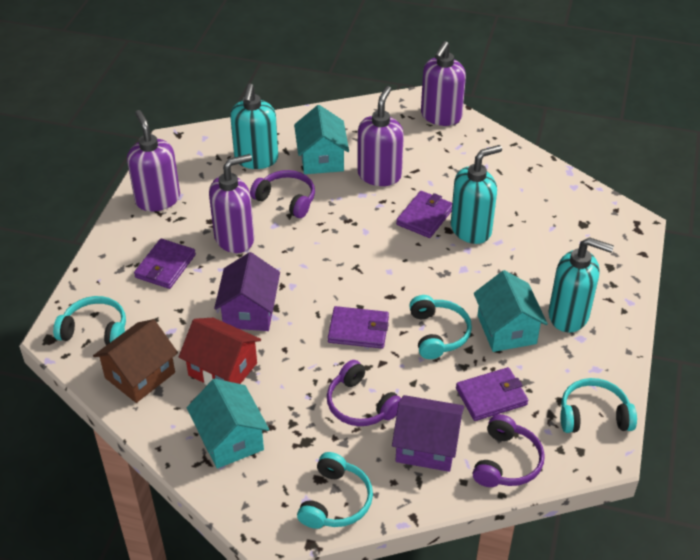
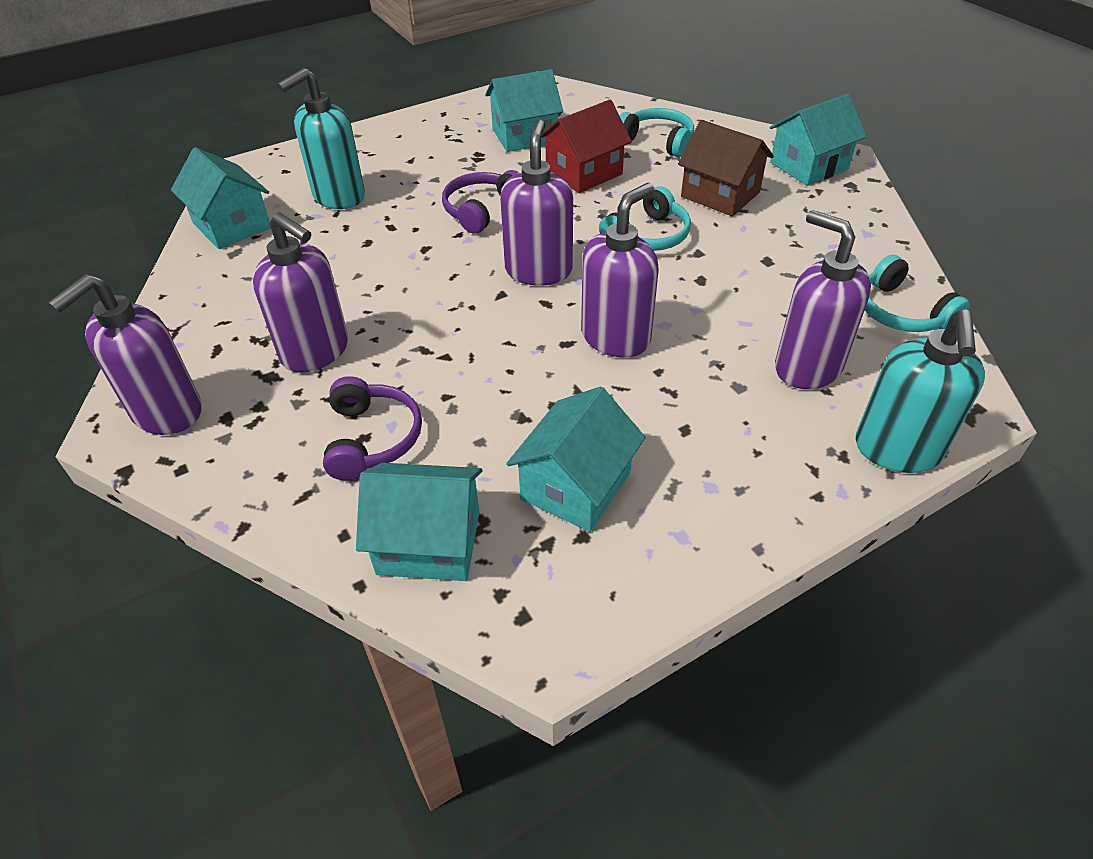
purple headphones: 3 -> 2
purple house: 2 -> 0
purple soap dispenser: 4 -> 5
purple wallet: 4 -> 0
turquoise headphones: 4 -> 3
turquoise house: 3 -> 5
turquoise soap dispenser: 3 -> 2

